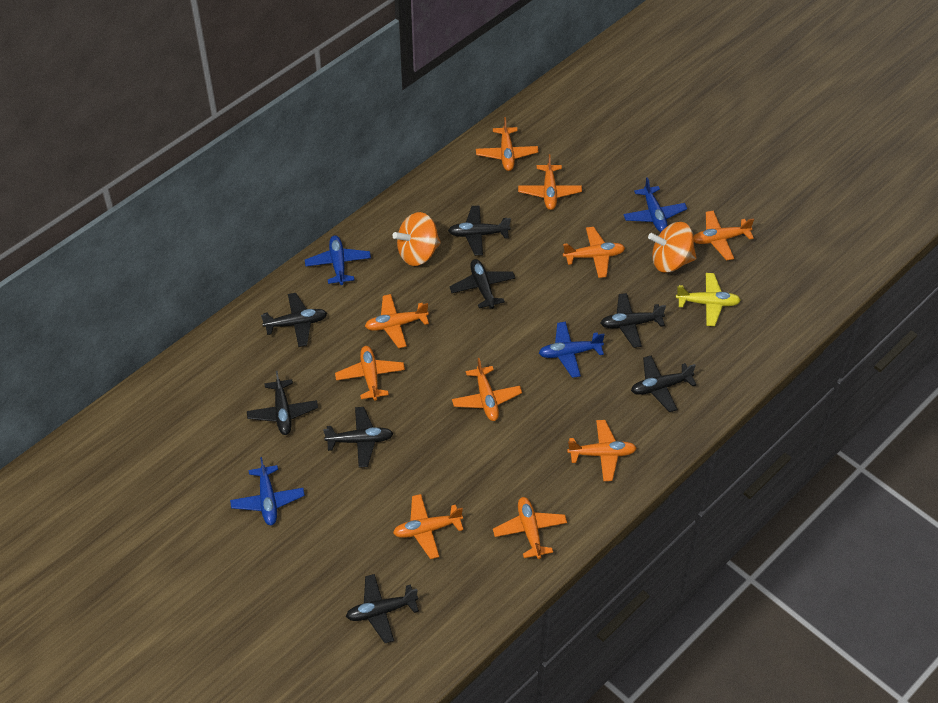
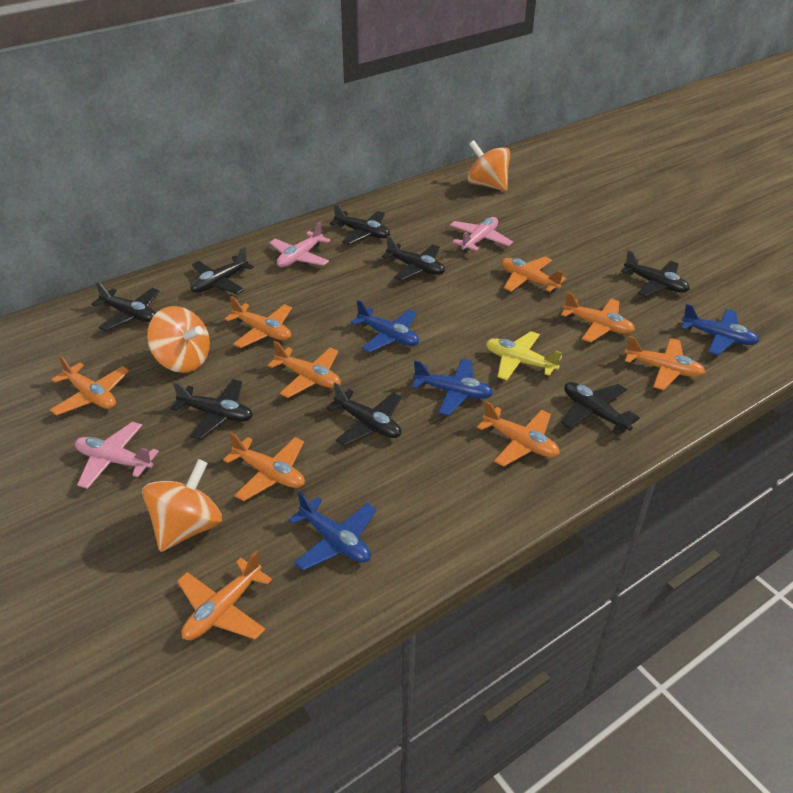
orange plane: 10 -> 9
orange spinning top: 2 -> 3
pink plane: 0 -> 3

